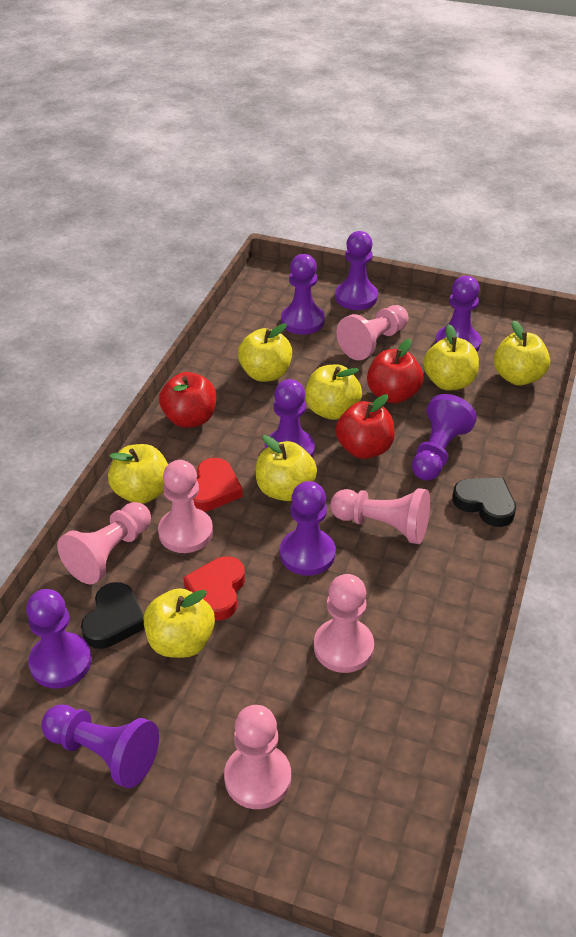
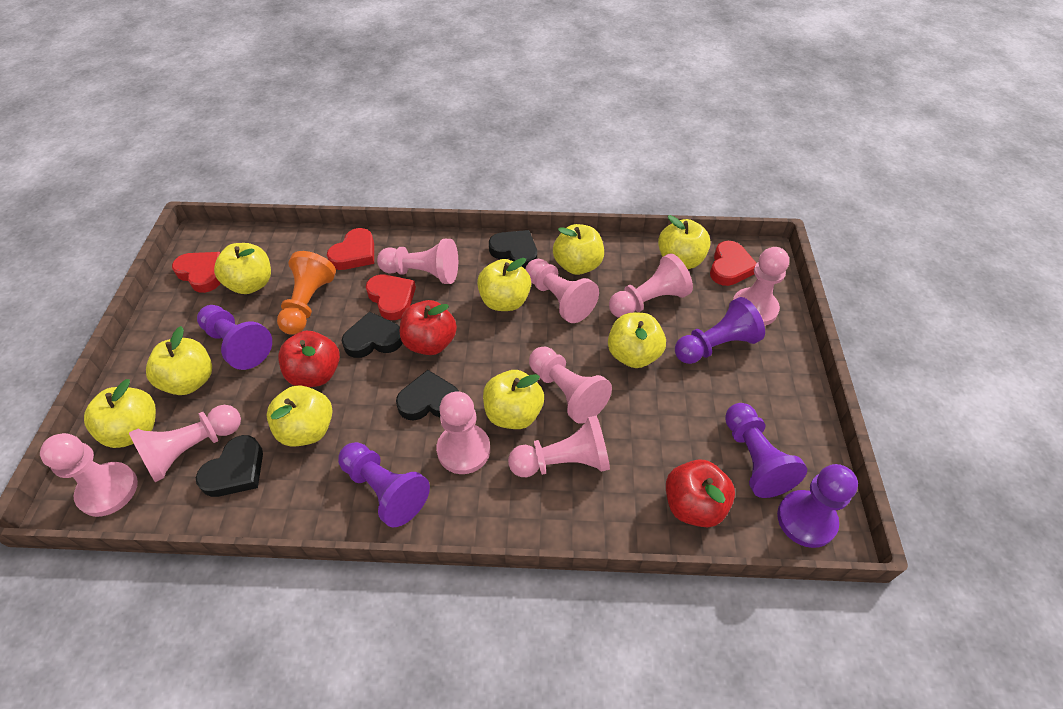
black heart: 2 -> 4
orange pawn: 0 -> 1
pink pawn: 6 -> 9
purple pawn: 8 -> 5
red heart: 2 -> 4
yellow apple: 7 -> 9

